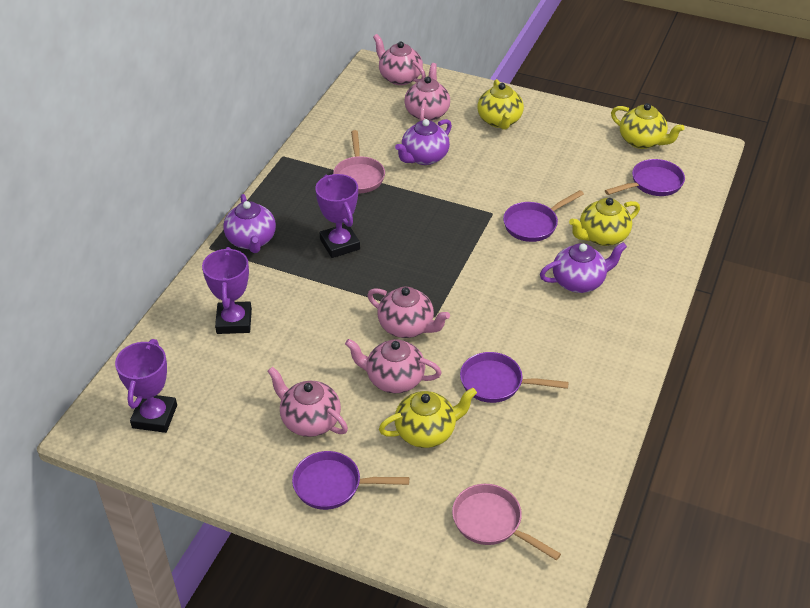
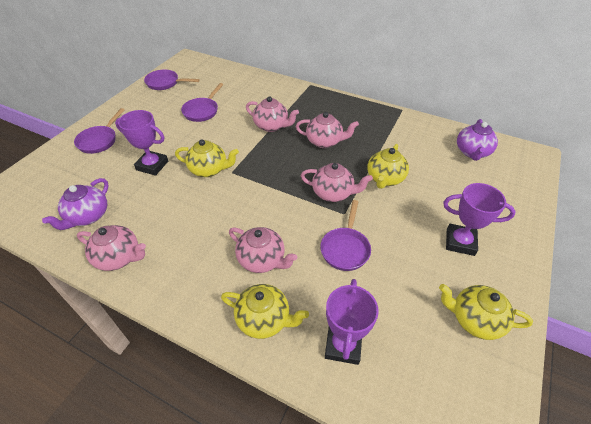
pink pan: 2 -> 0
purple teapot: 3 -> 2

